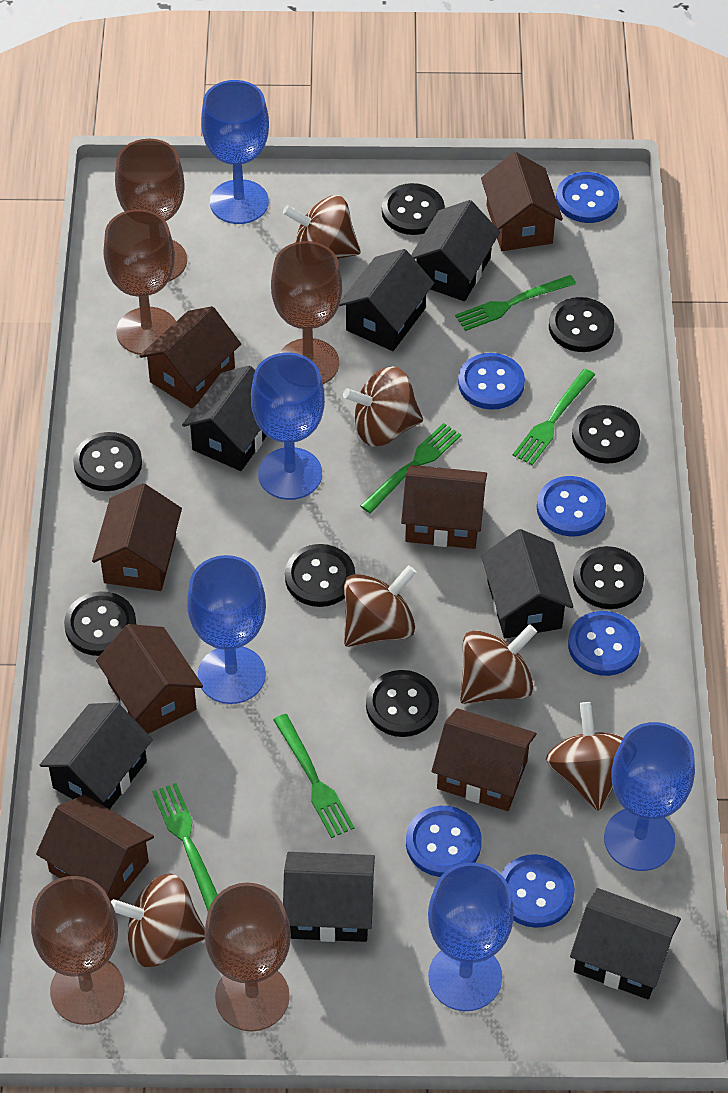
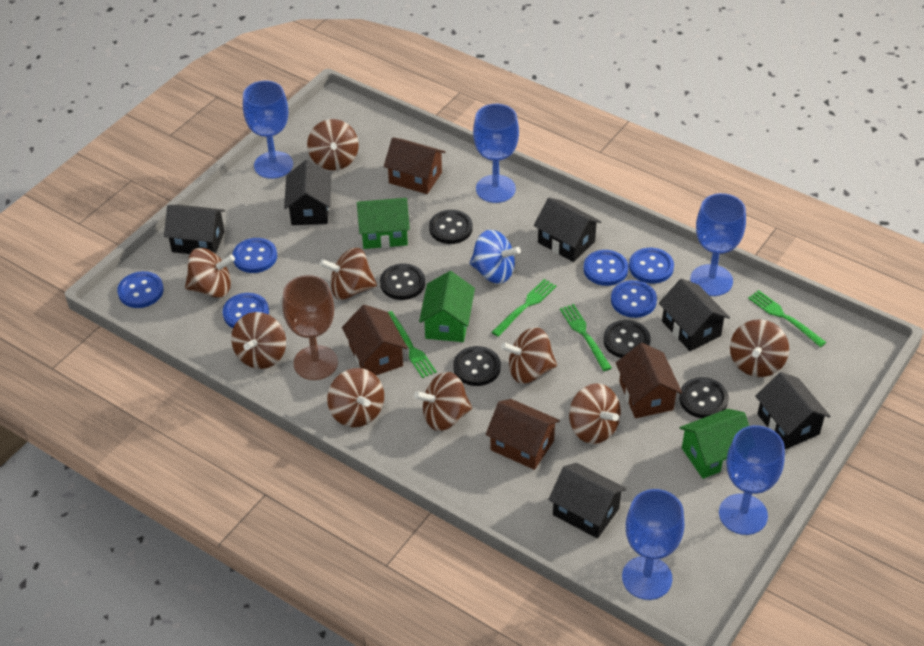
black button: 8 -> 5
black house: 7 -> 6
blue spinning top: 0 -> 1
brown goblet: 5 -> 1
brown house: 7 -> 4
brown spinning top: 6 -> 9
green fork: 5 -> 4
green house: 0 -> 3

